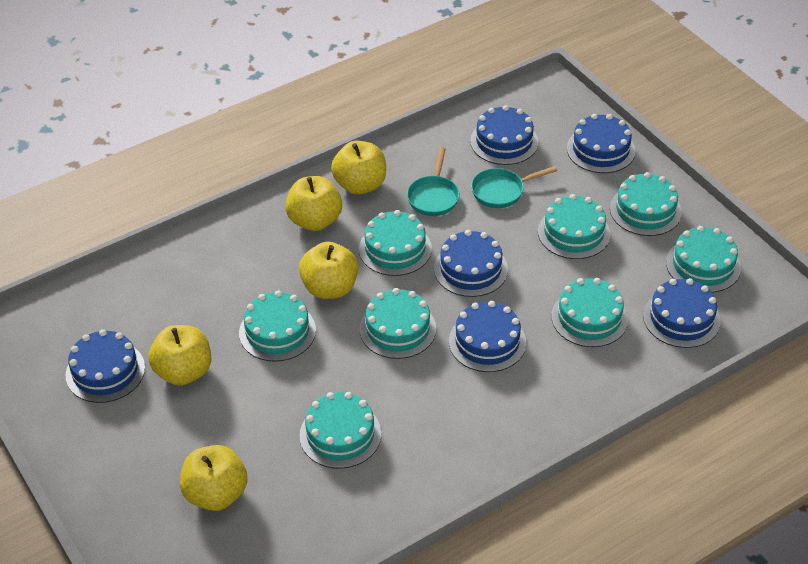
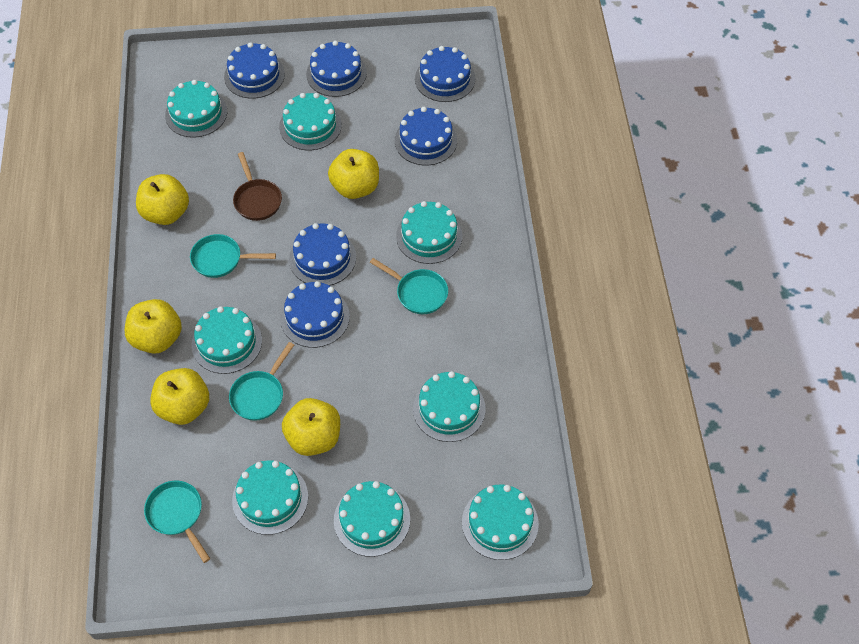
brown pan: 0 -> 1
turquoise pan: 2 -> 4

